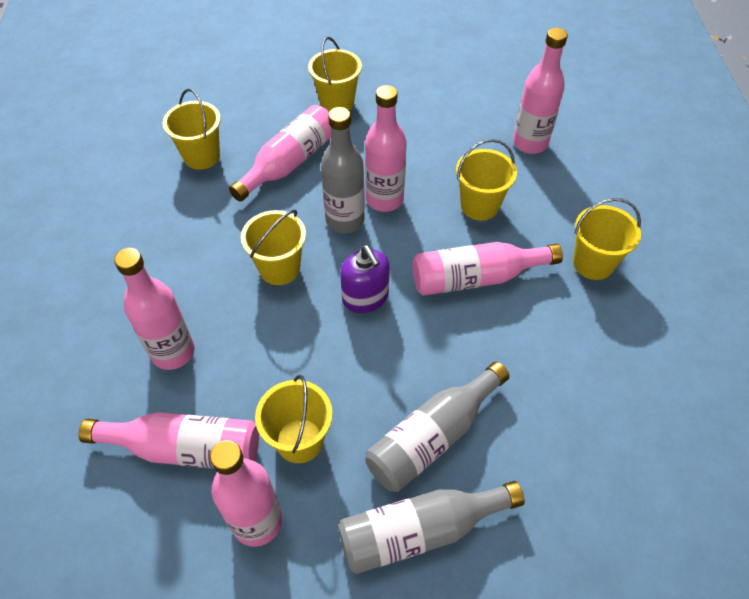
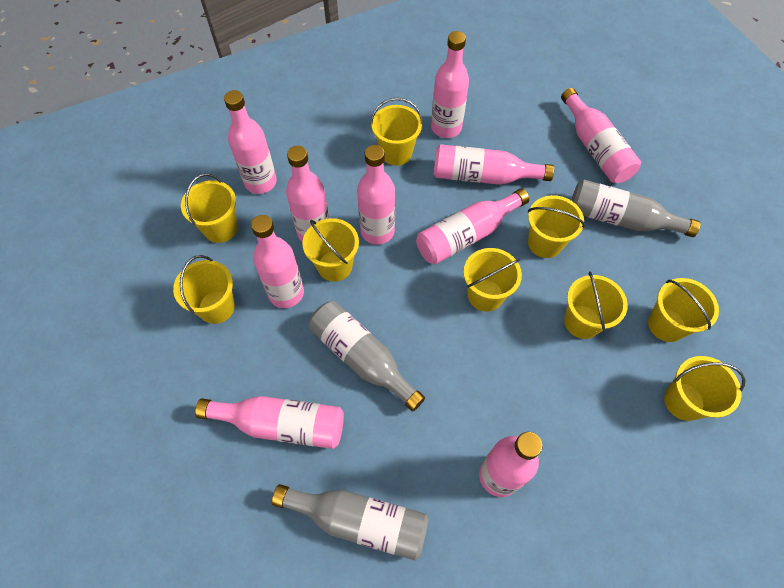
pink bottle: 7 -> 10
purple soap dispenser: 1 -> 0
yellow bucket: 6 -> 9

